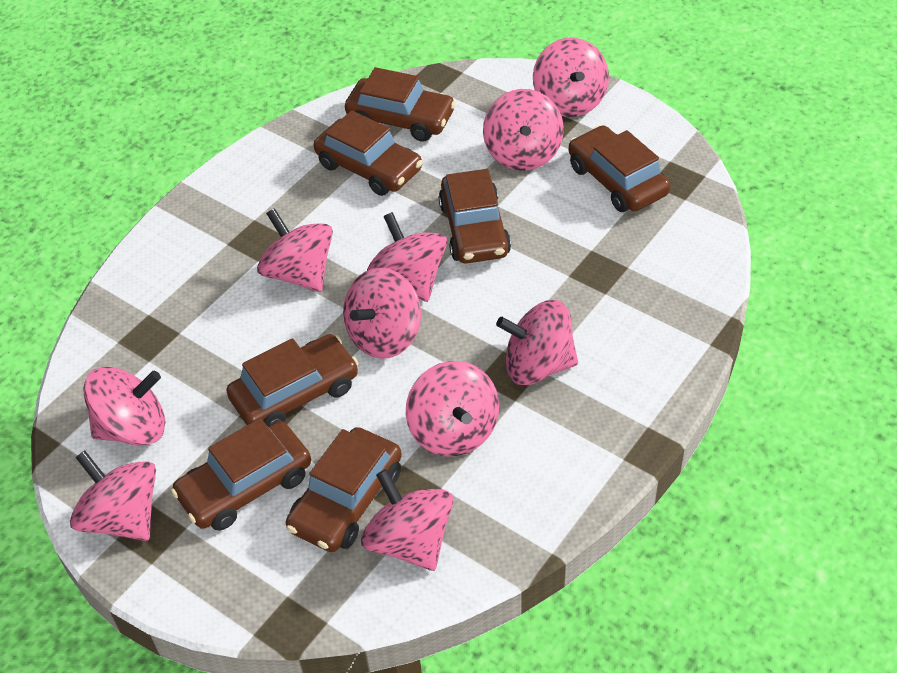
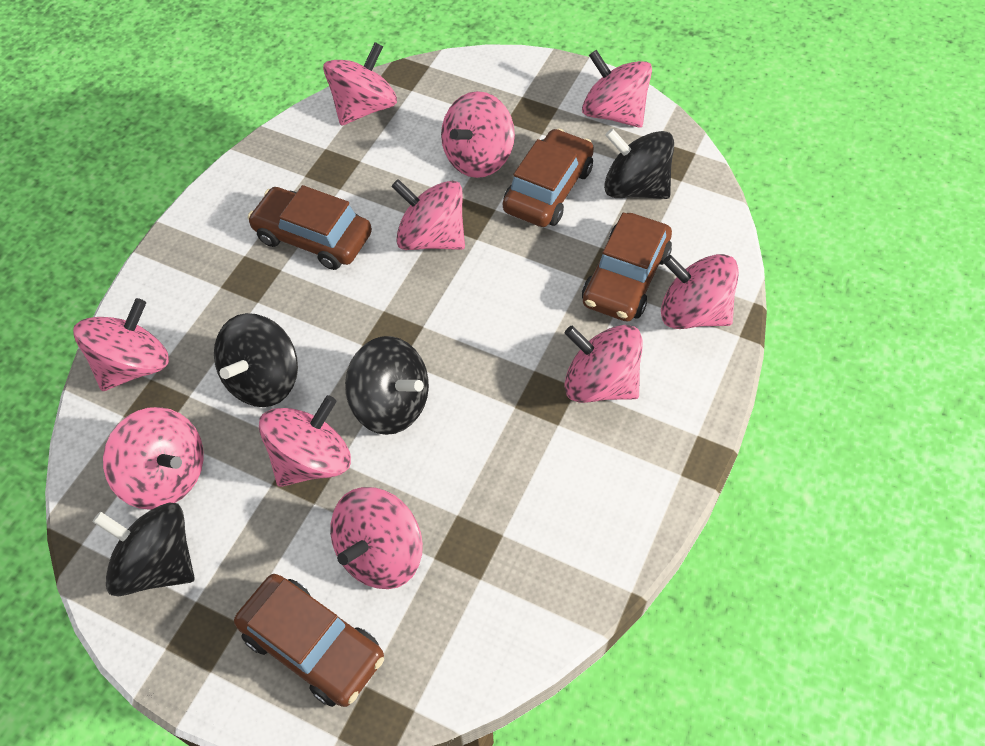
black spinning top: 0 -> 4
brown car: 7 -> 4

